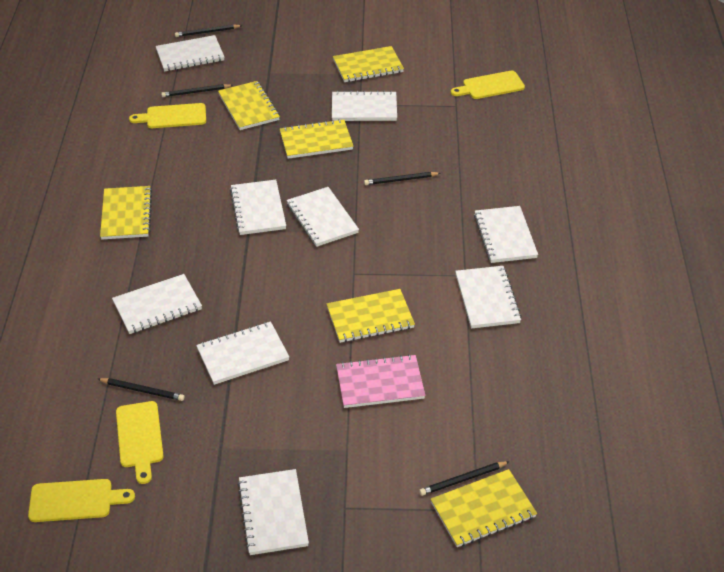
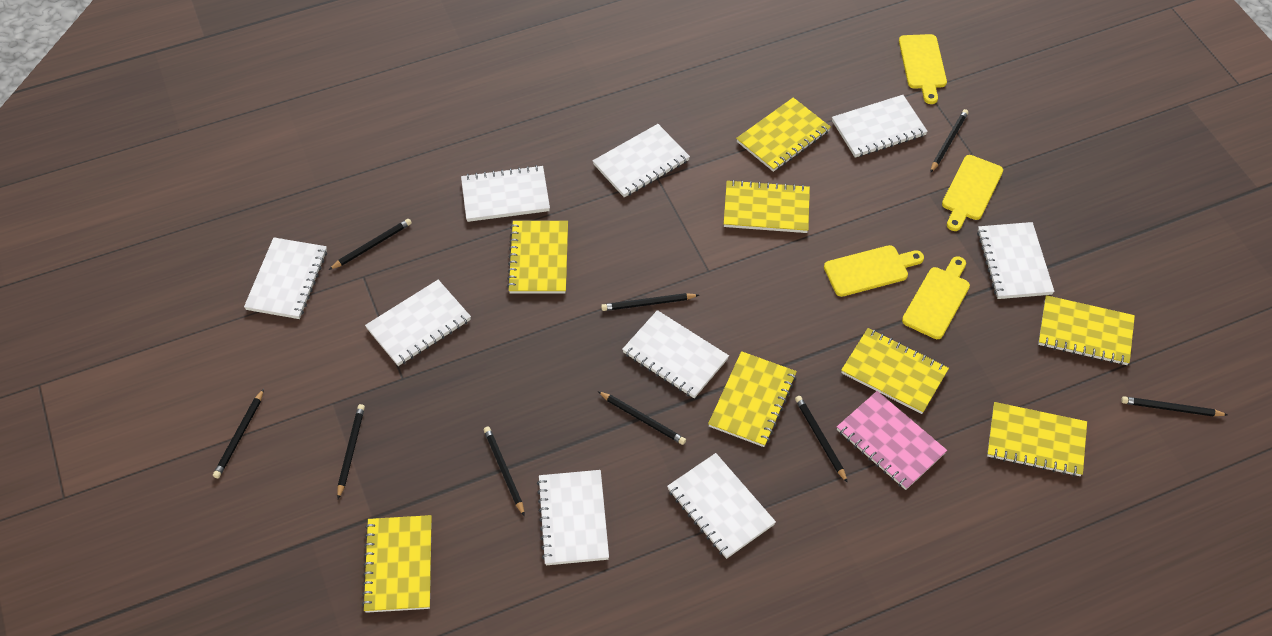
black pencil: 5 -> 9
yellow notebook: 6 -> 8

